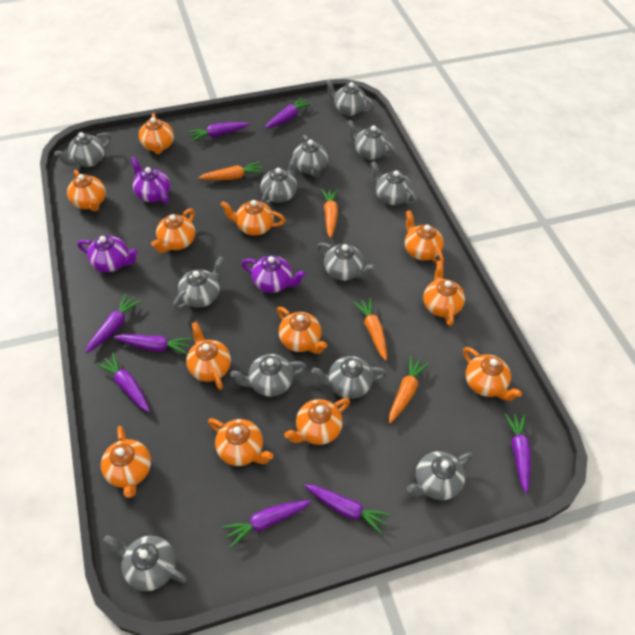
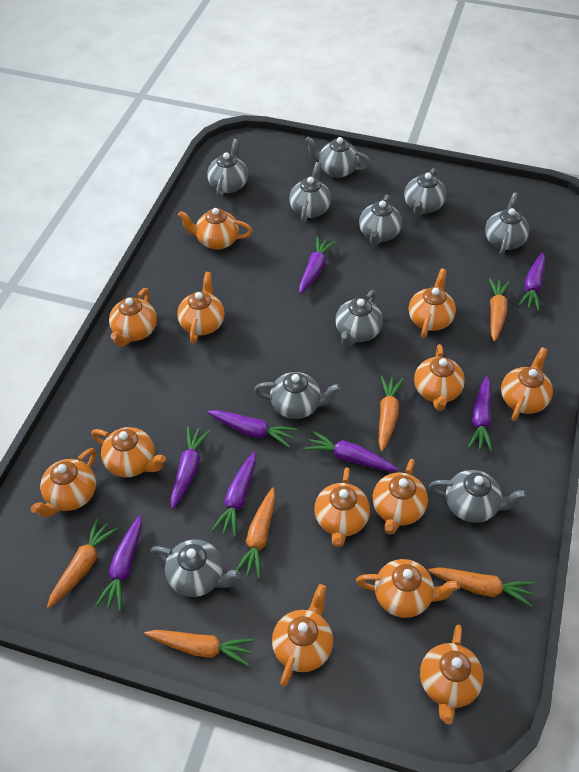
grey teapot: 12 -> 10
orange carrot: 4 -> 6
orange teapot: 12 -> 13
purple teapot: 3 -> 0

